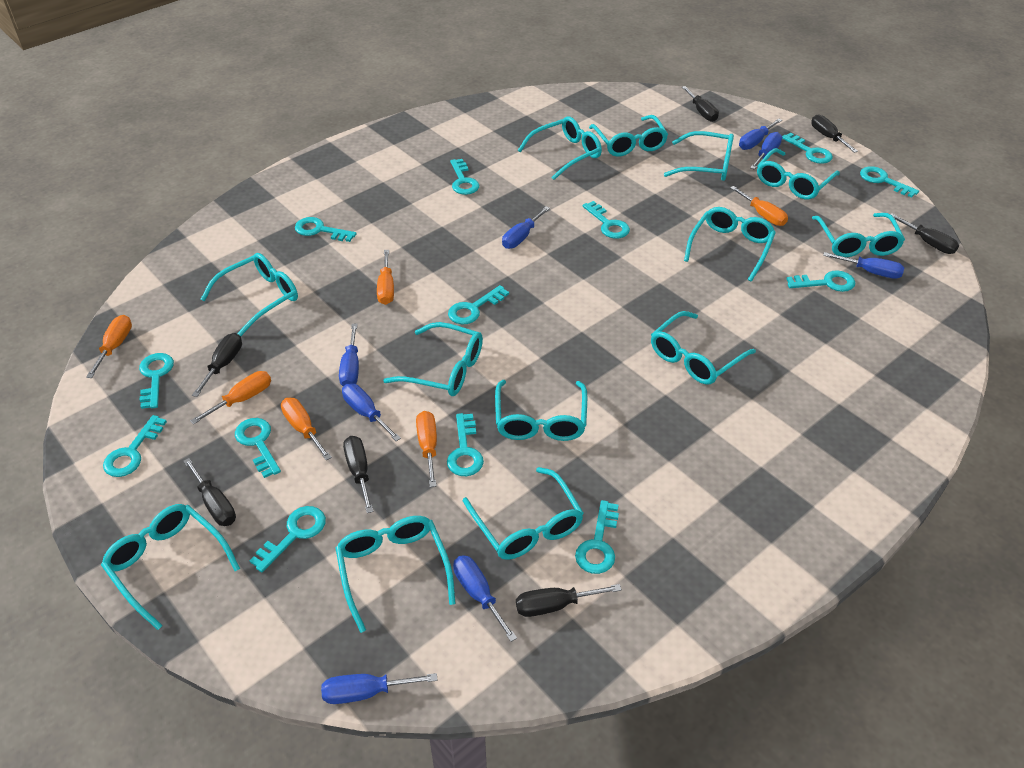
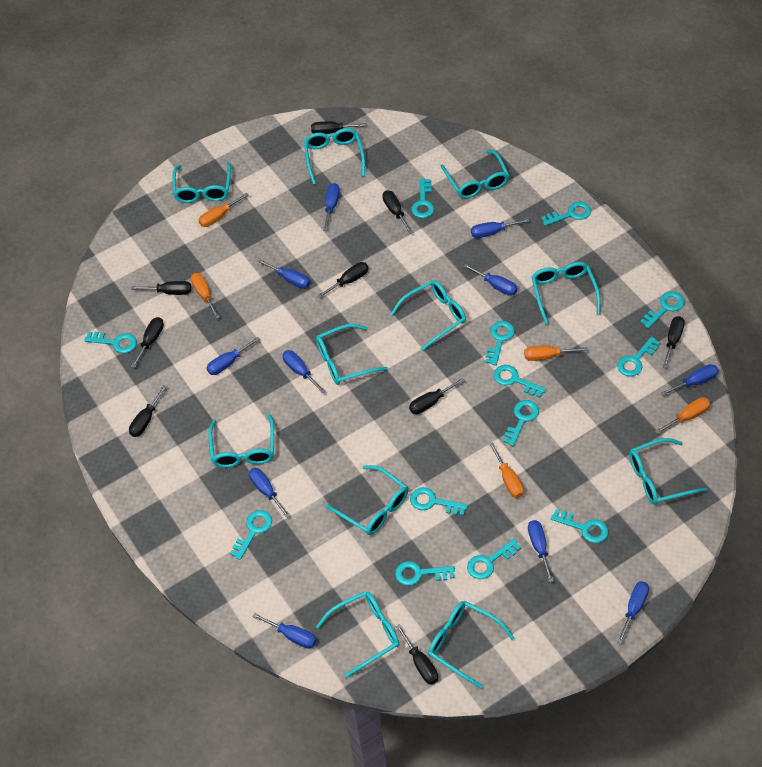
black screwdriver: 7 -> 9
blue screwdriver: 8 -> 11
orange screwdriver: 6 -> 5
turquoise glasses: 13 -> 11

